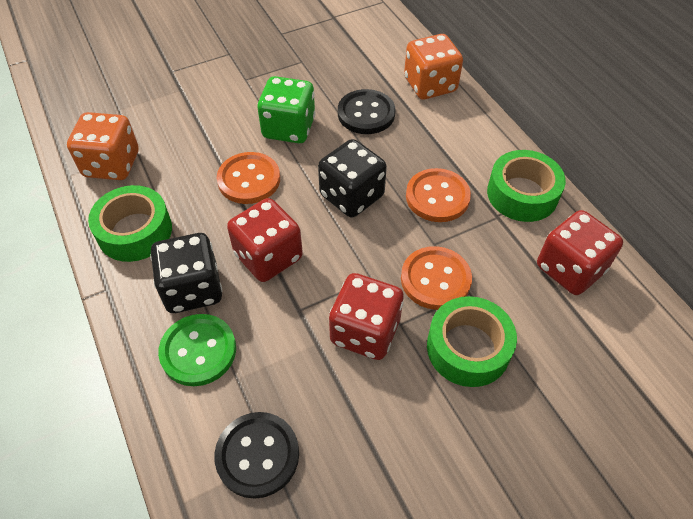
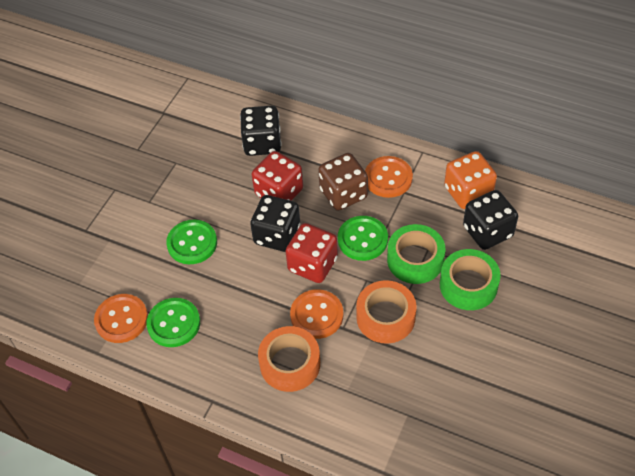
black button: 2 -> 0
black dice: 2 -> 3
brown dice: 0 -> 1
green button: 1 -> 3
green dice: 1 -> 0
green tape: 3 -> 2
orange dice: 2 -> 1
orange tape: 0 -> 2
red dice: 3 -> 2

